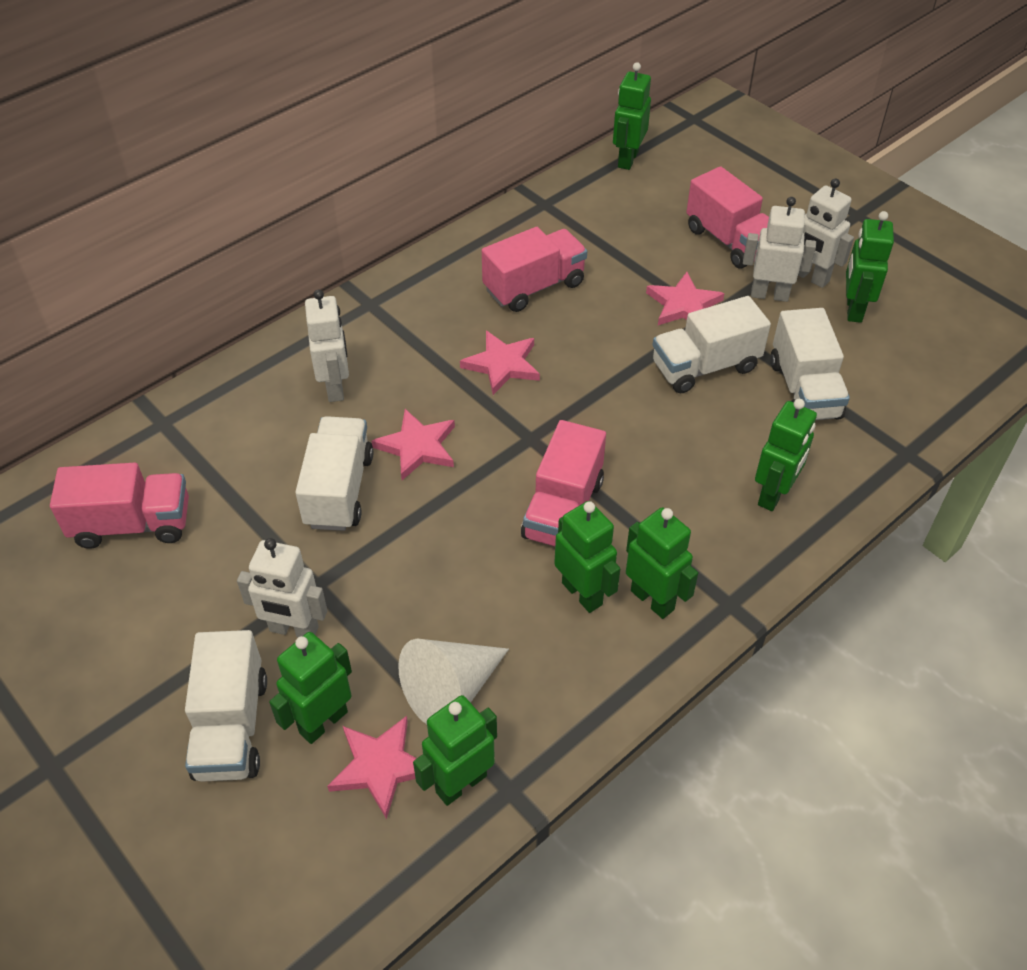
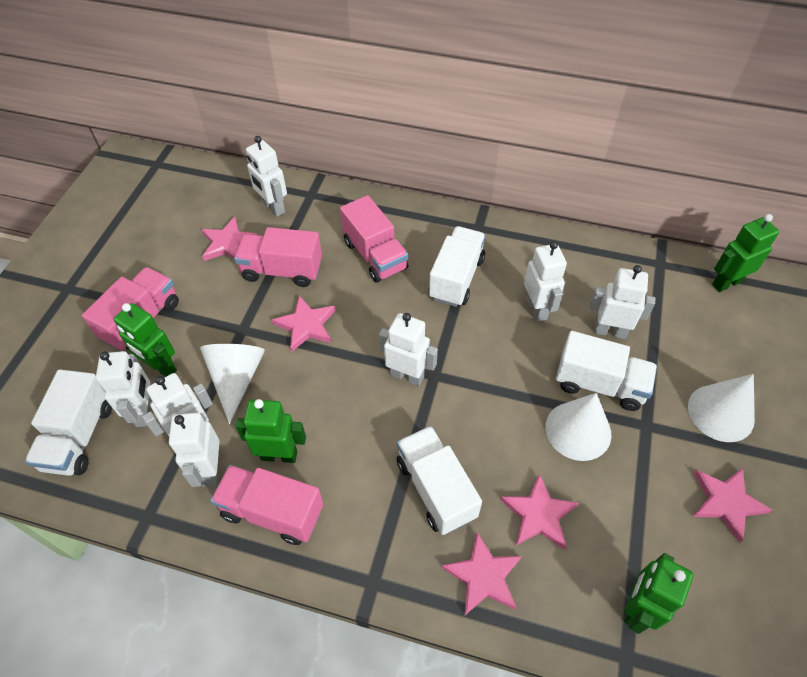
green robot: 7 -> 4
pink star: 4 -> 5
white cone: 1 -> 3
white robot: 4 -> 7

